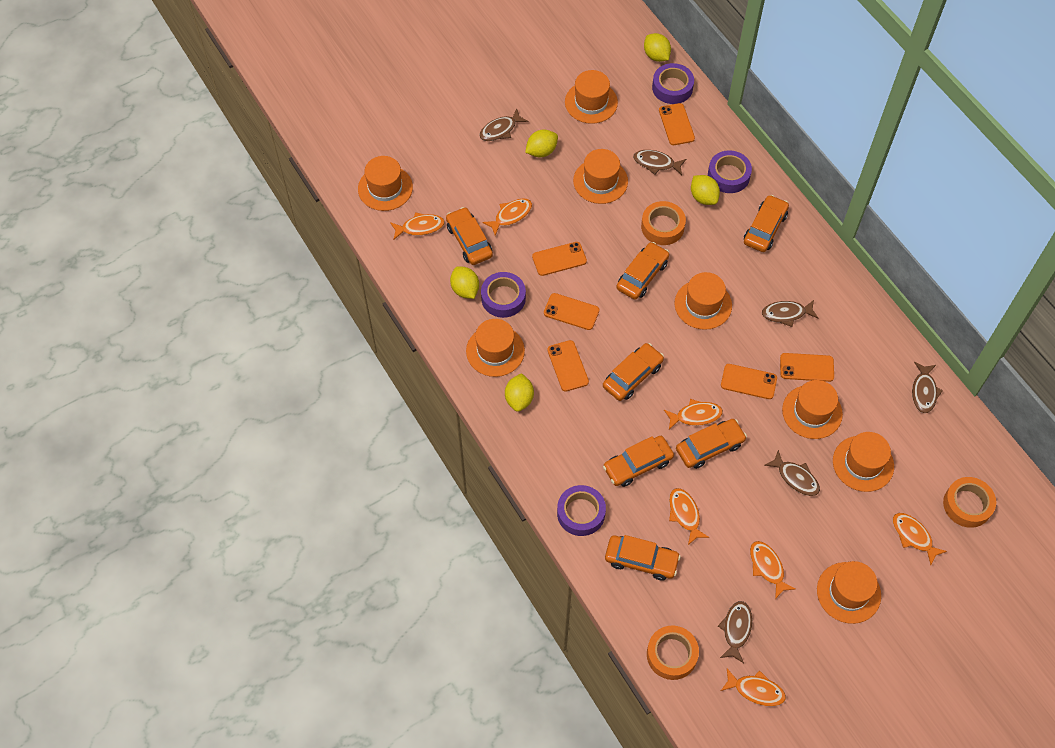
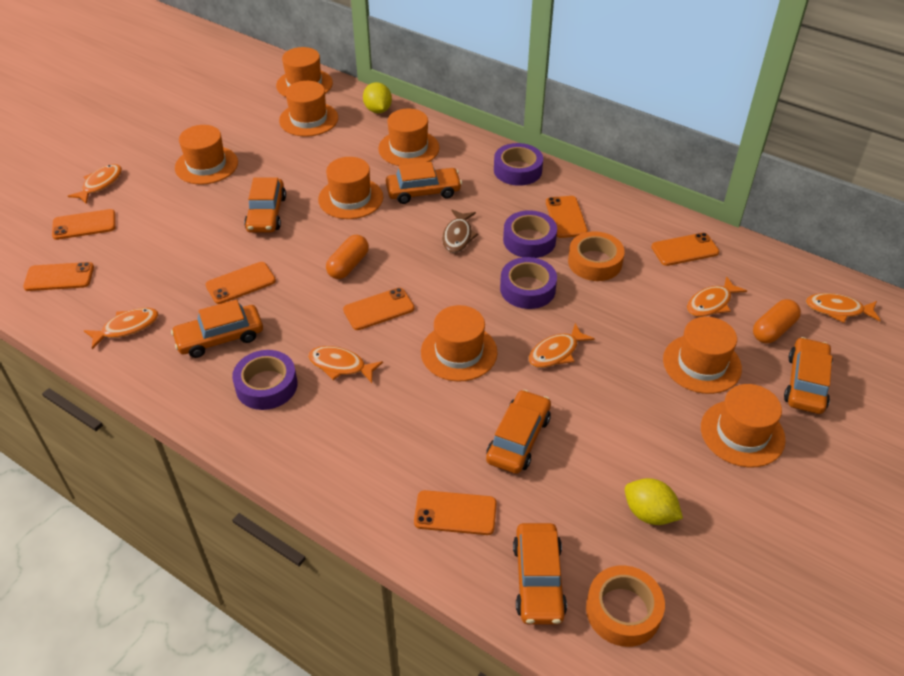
brown fish: 6 -> 1
orange capsule: 0 -> 2
orange car: 7 -> 6
orange fish: 7 -> 6
orange phone: 6 -> 7
orange tape: 3 -> 2
yellow lemon: 5 -> 2

